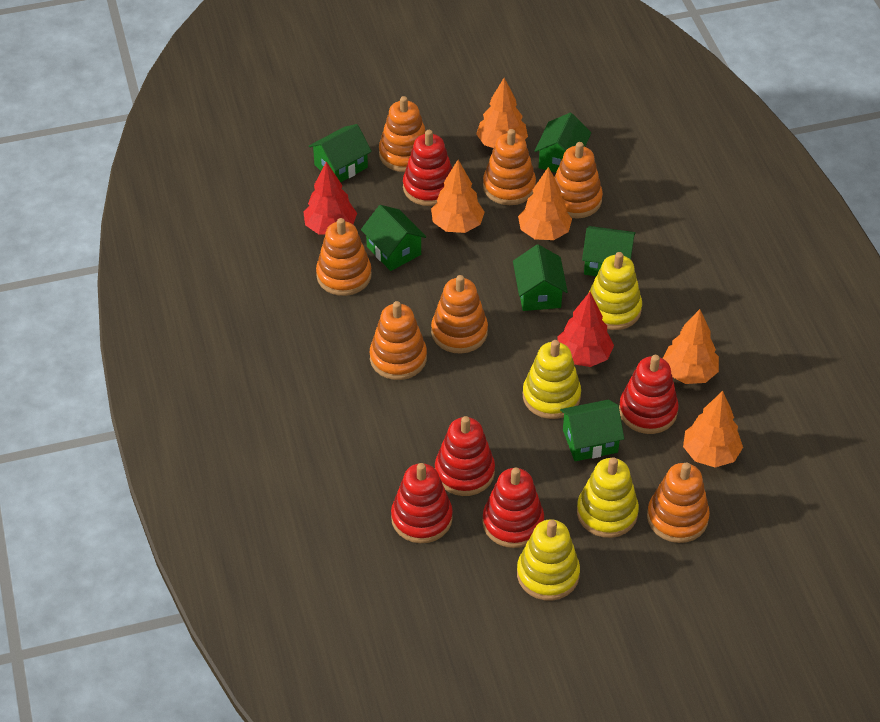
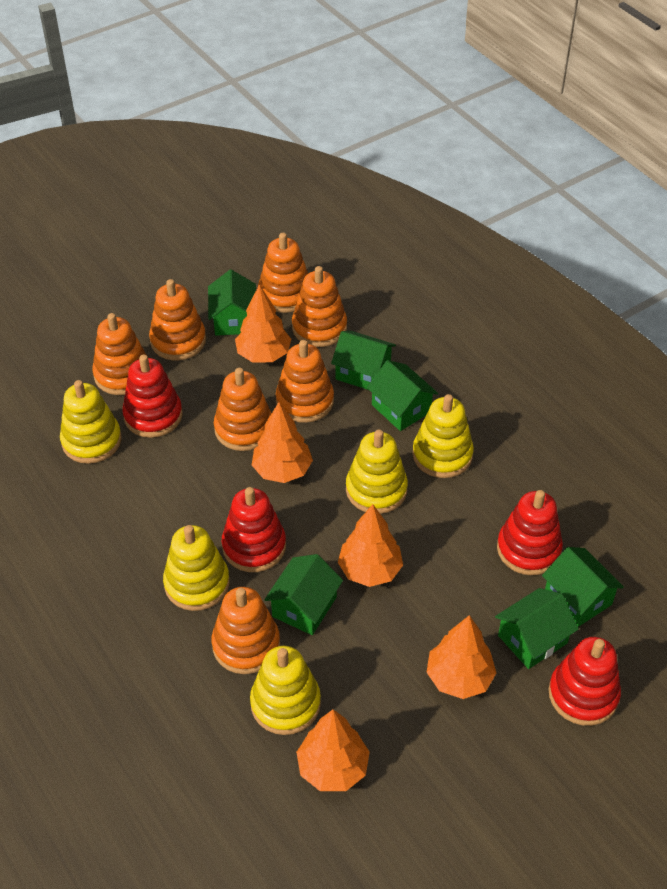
red stacking toy: 5 -> 4
red tree: 2 -> 0
yellow stacking toy: 4 -> 5

